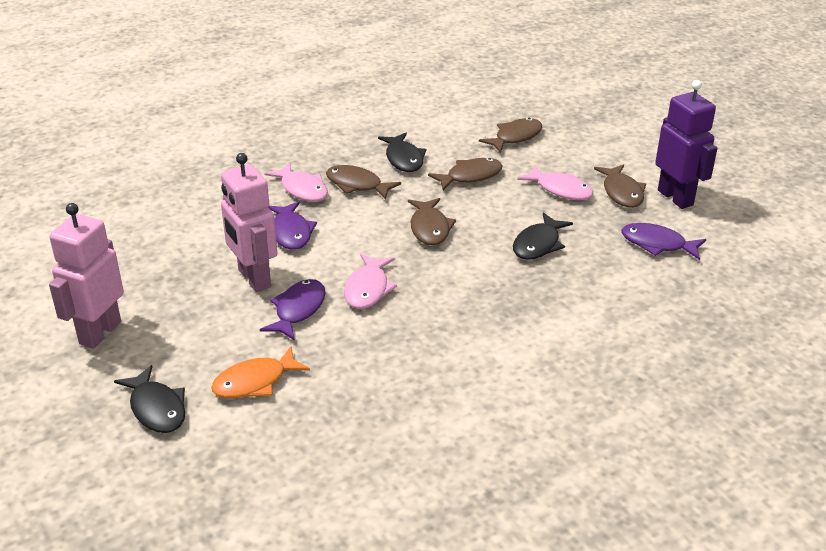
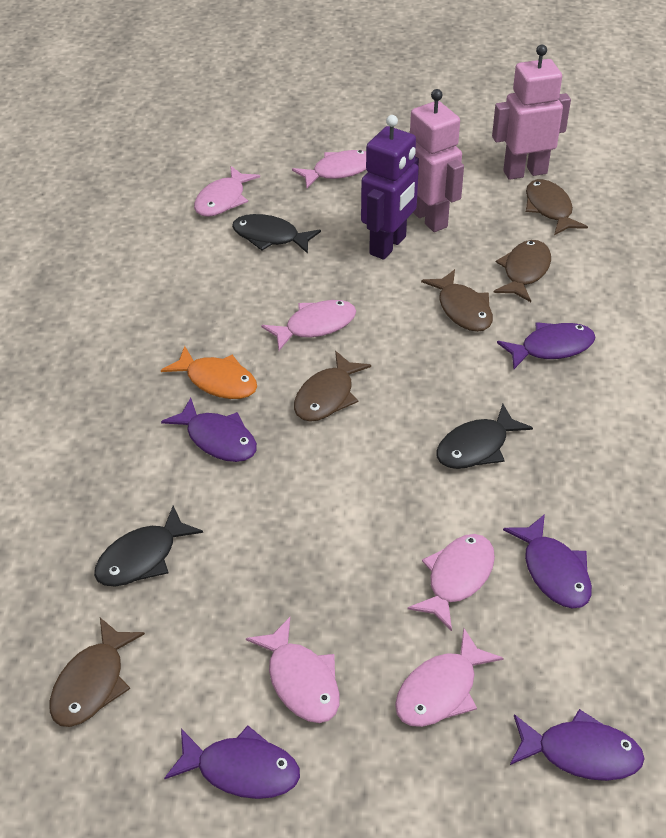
pink fish: 3 -> 6
purple fish: 3 -> 5

